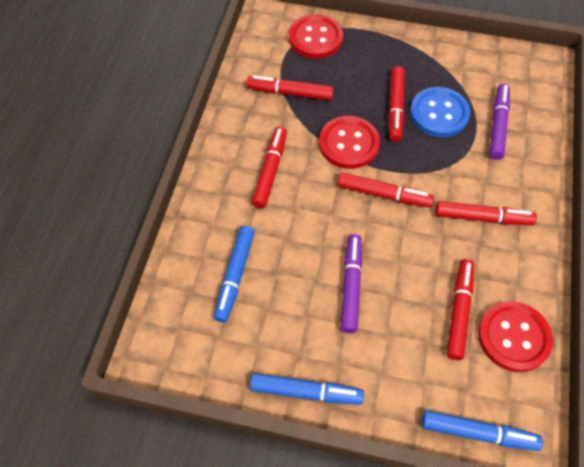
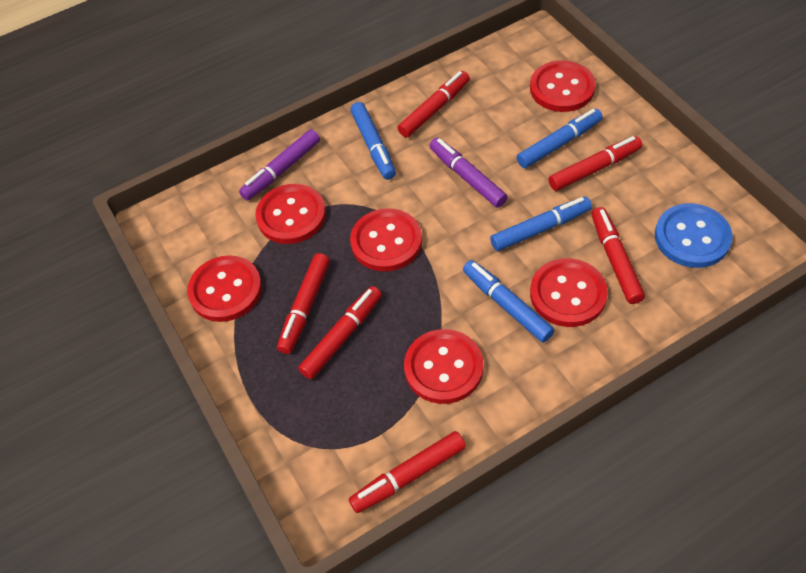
blue marker: 3 -> 4
red button: 3 -> 6

